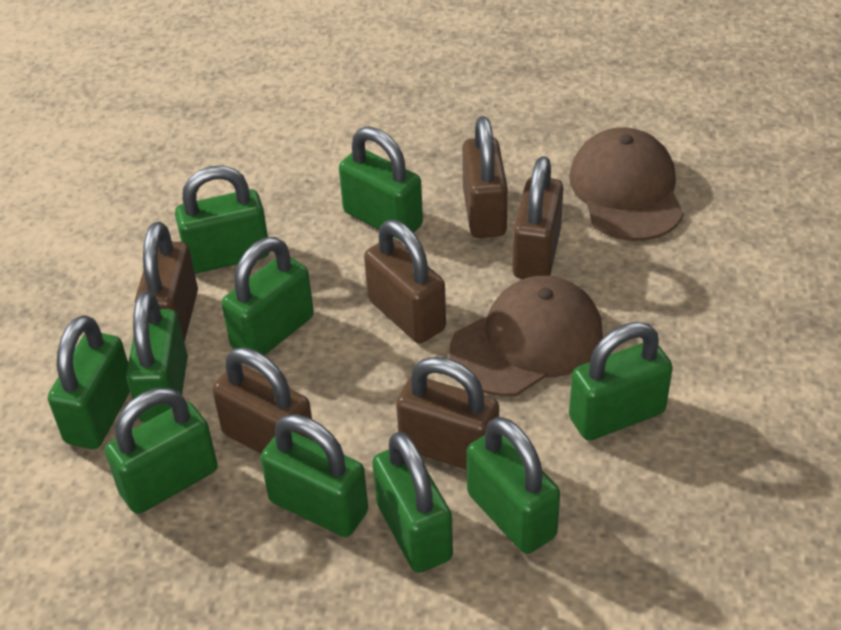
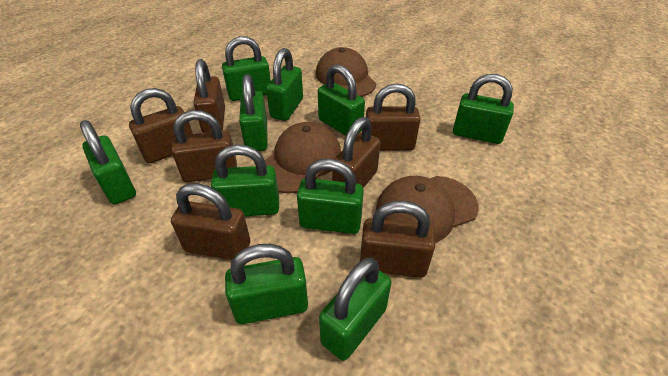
brown cap: 2 -> 3
brown padlock: 6 -> 7

